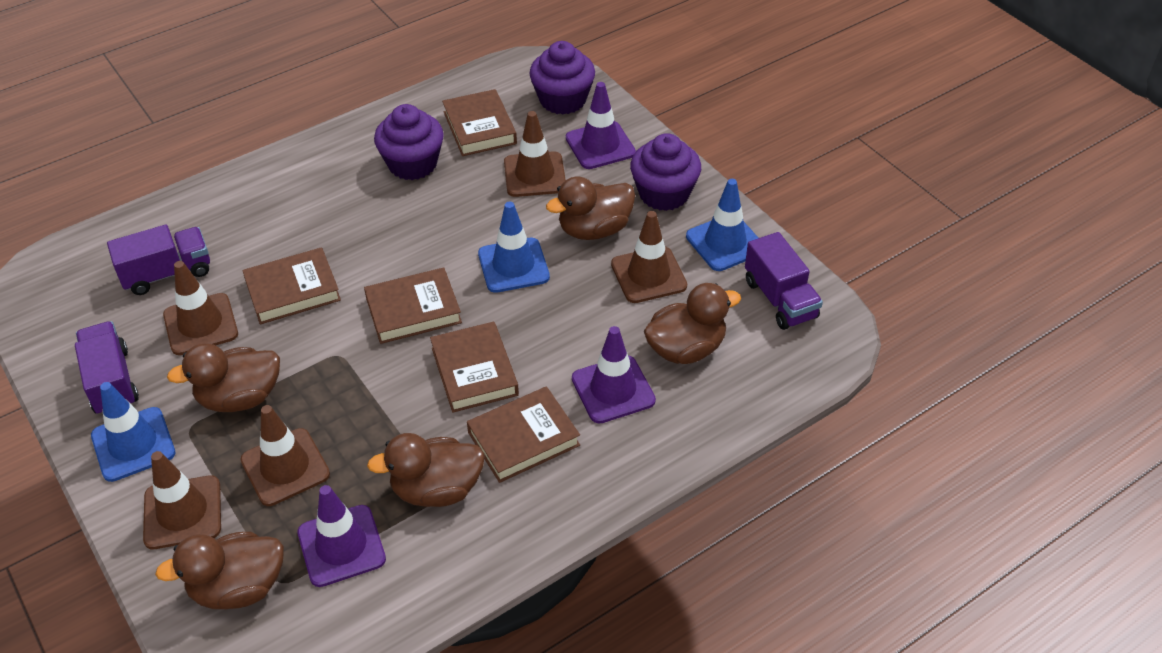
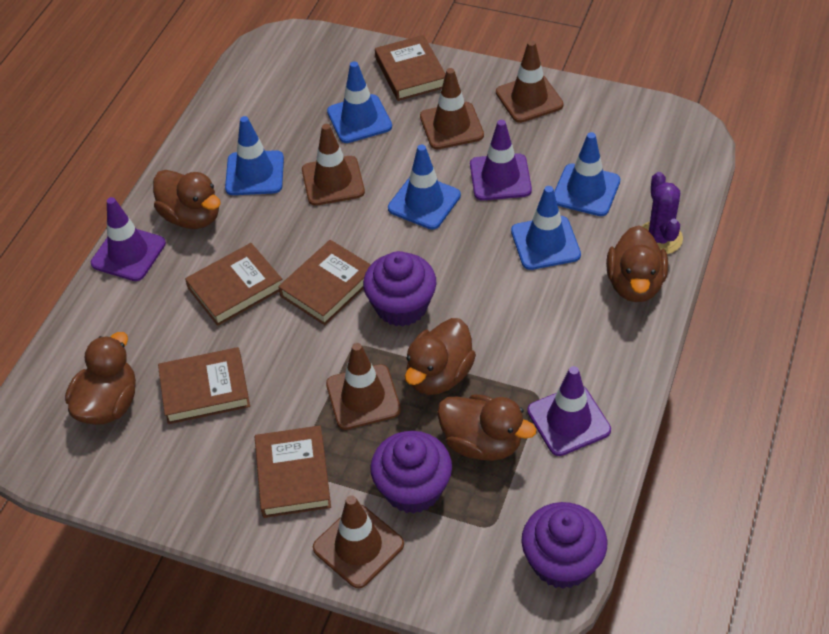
blue traffic cone: 3 -> 5
purple cactus: 0 -> 1
purple truck: 3 -> 0

